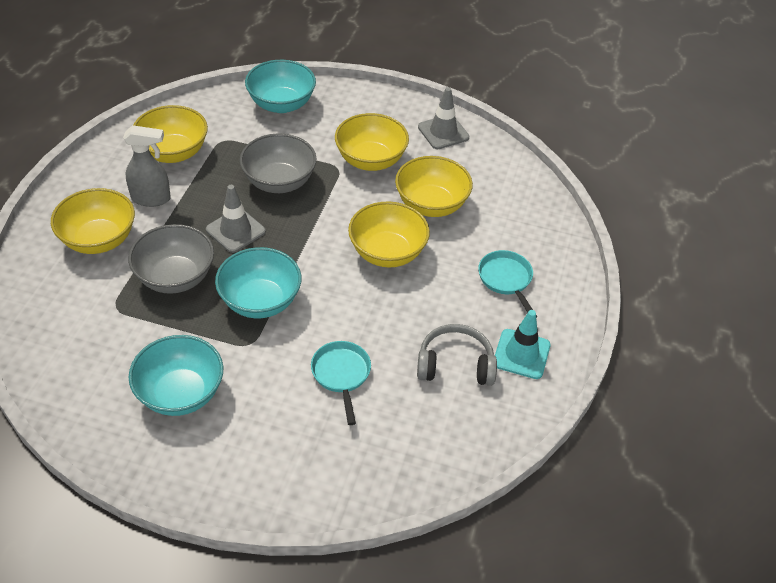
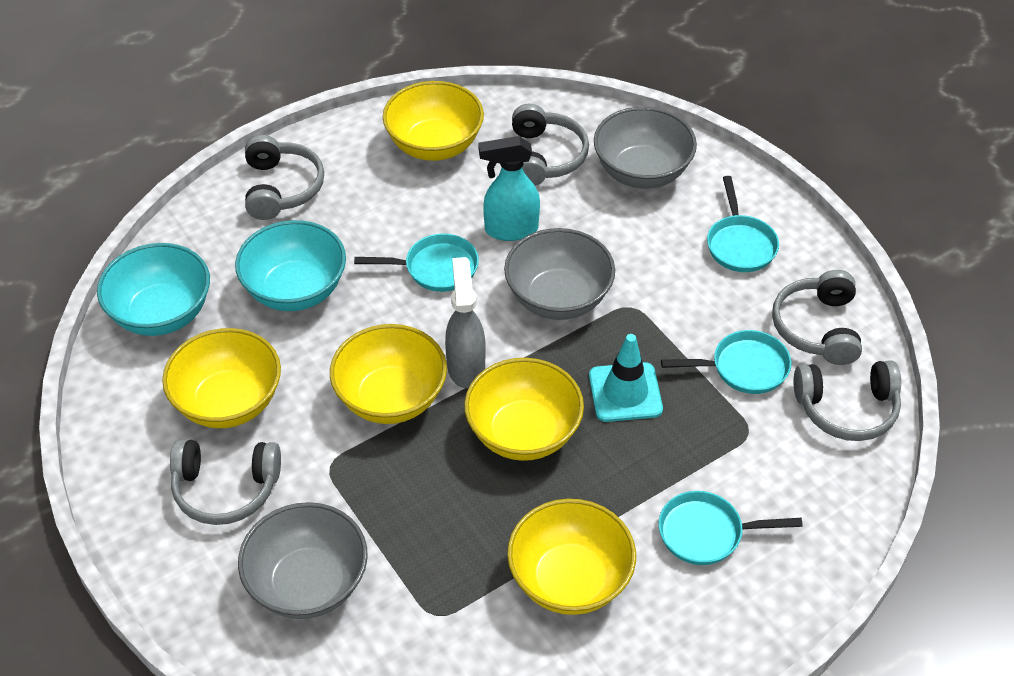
grey bowl: 2 -> 3
grey headphones: 1 -> 5
grey traffic cone: 2 -> 0
turquoise bowl: 3 -> 2
turquoise pan: 2 -> 4
turquoise spray bottle: 0 -> 1

